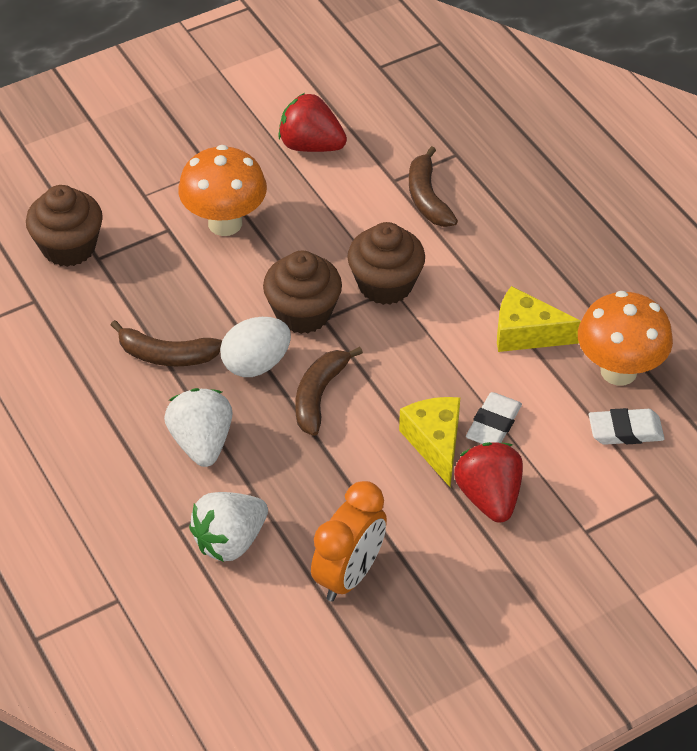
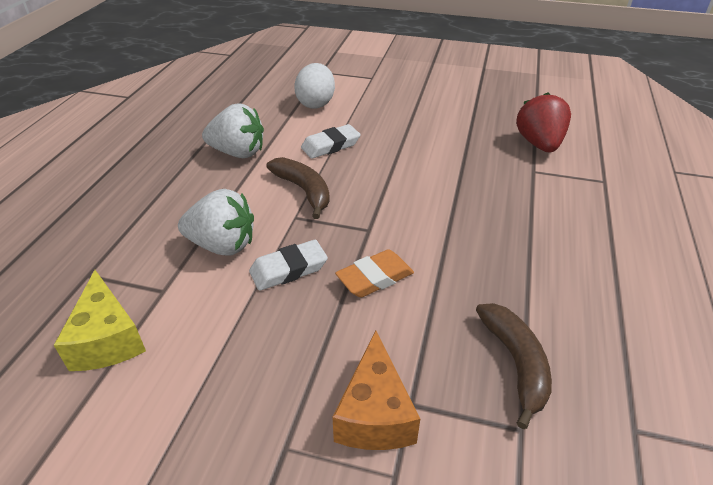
brown banana: 3 -> 2
brown cupcake: 3 -> 0
orange cheese: 0 -> 1
orange clock: 1 -> 0
orange eraser: 0 -> 1
orange mushroom: 2 -> 0
red strawberry: 2 -> 1
yellow cheese: 2 -> 1

